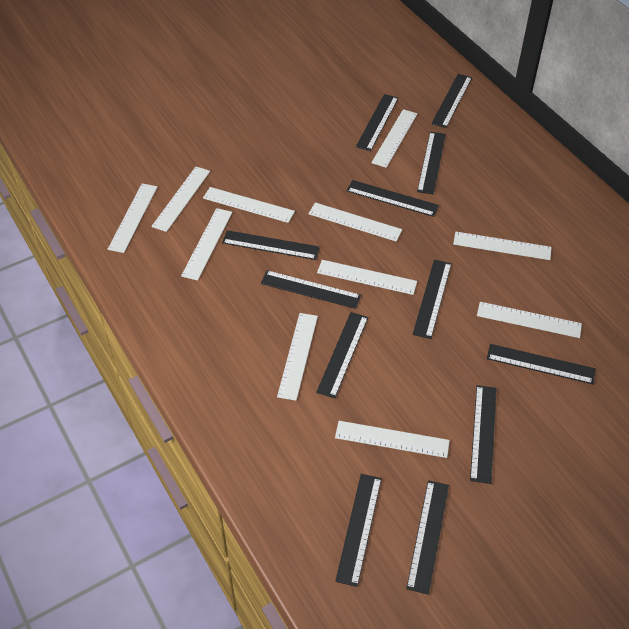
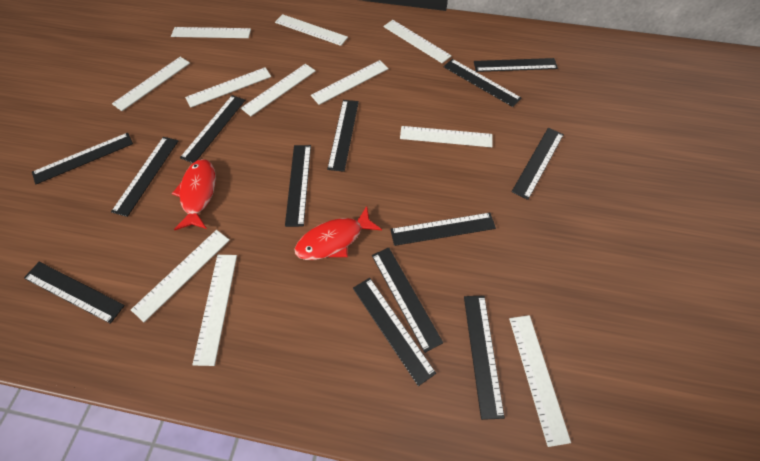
black ruler: 12 -> 13
red fish: 0 -> 2

